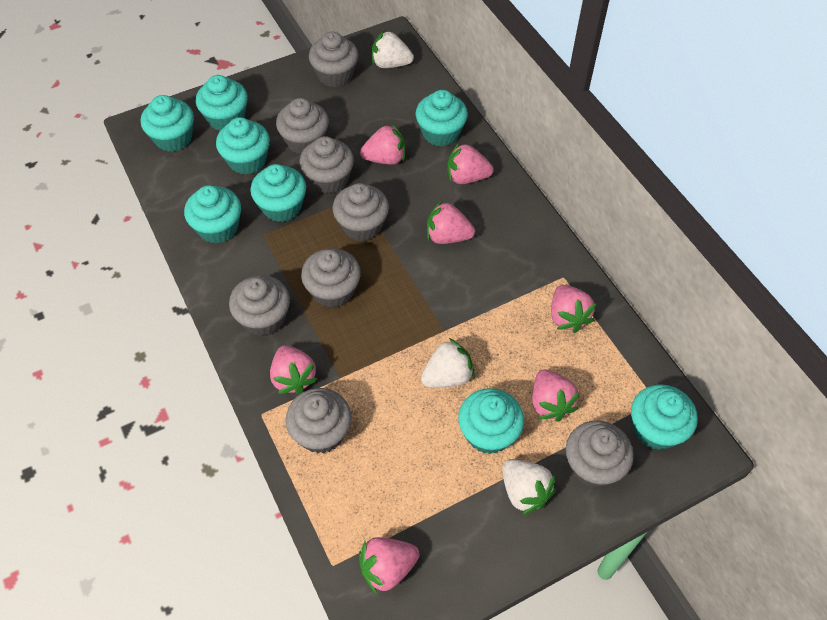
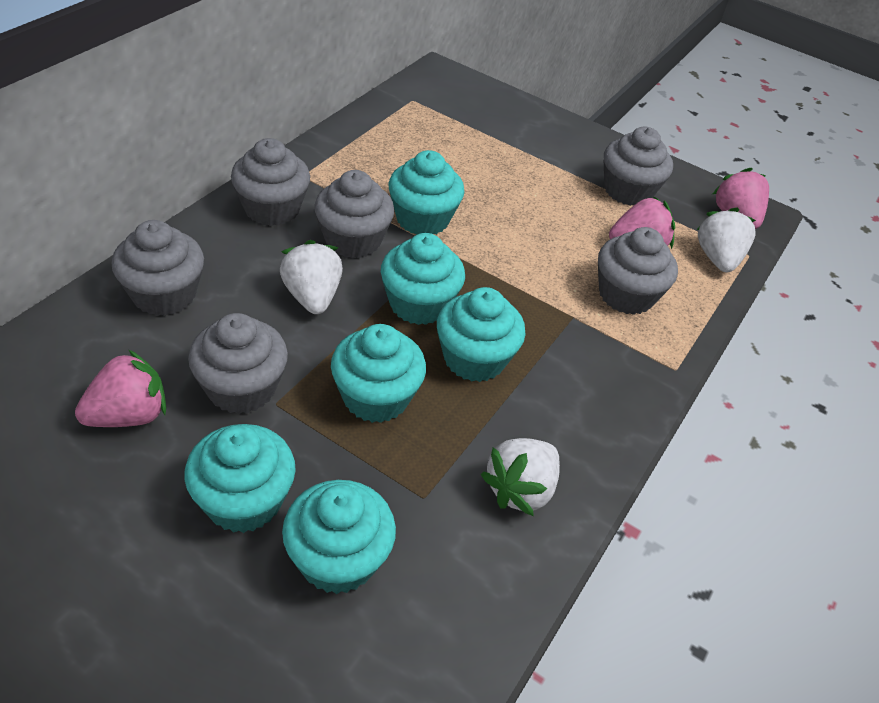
grey cupcake: 8 -> 6
pink strawberry: 7 -> 3
turquoise cupcake: 8 -> 6

